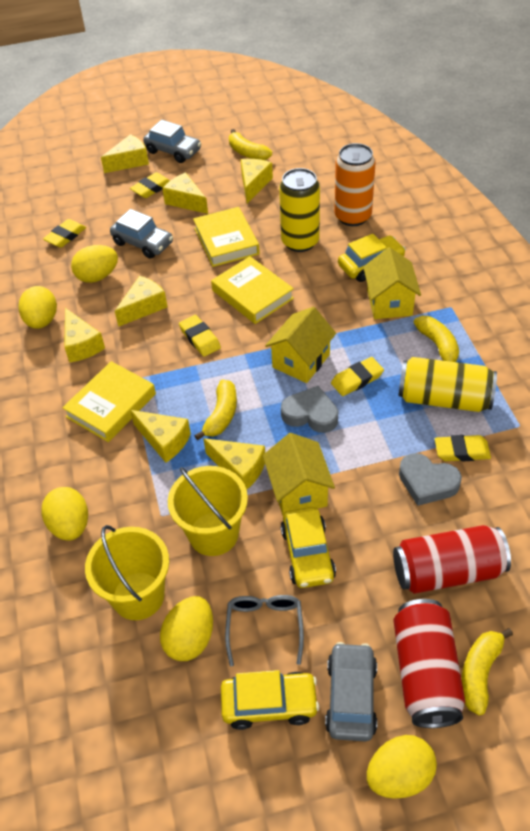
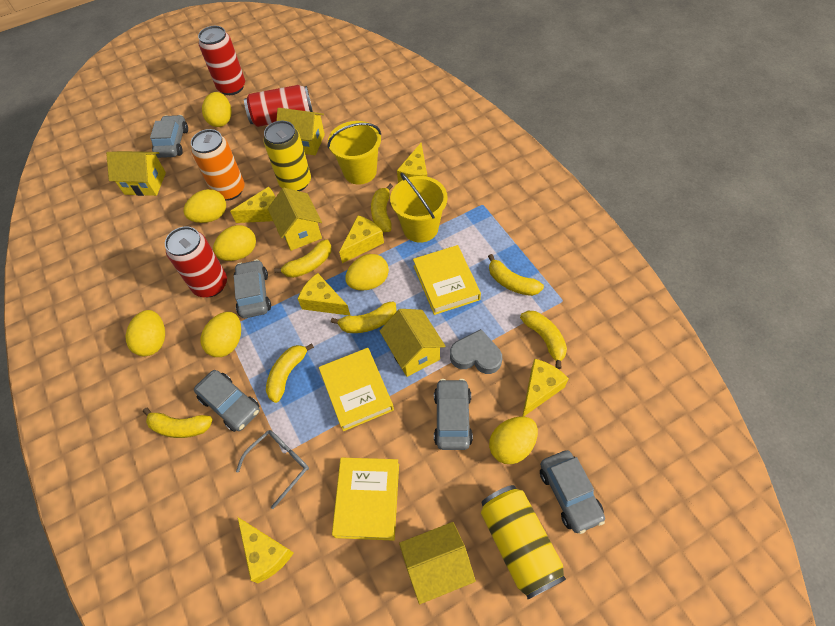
grey car: 3 -> 5
grey heart: 2 -> 1
red can: 2 -> 3
yellow banana: 4 -> 7
yellow car: 3 -> 0
yellow cheese: 7 -> 6
yellow egg: 5 -> 7
yellow eraser: 5 -> 0
yellow house: 3 -> 5

